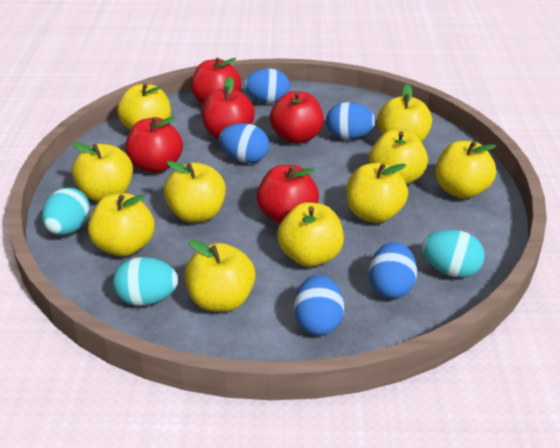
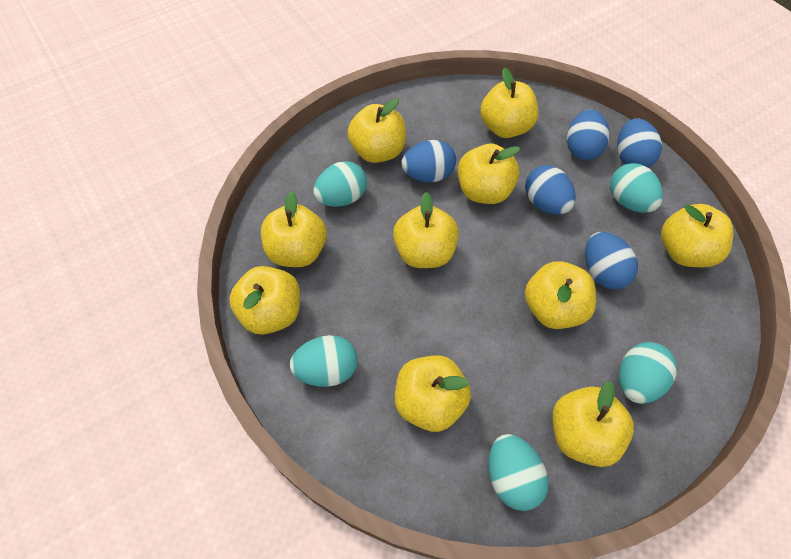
red apple: 5 -> 0
turquoise egg: 3 -> 5

